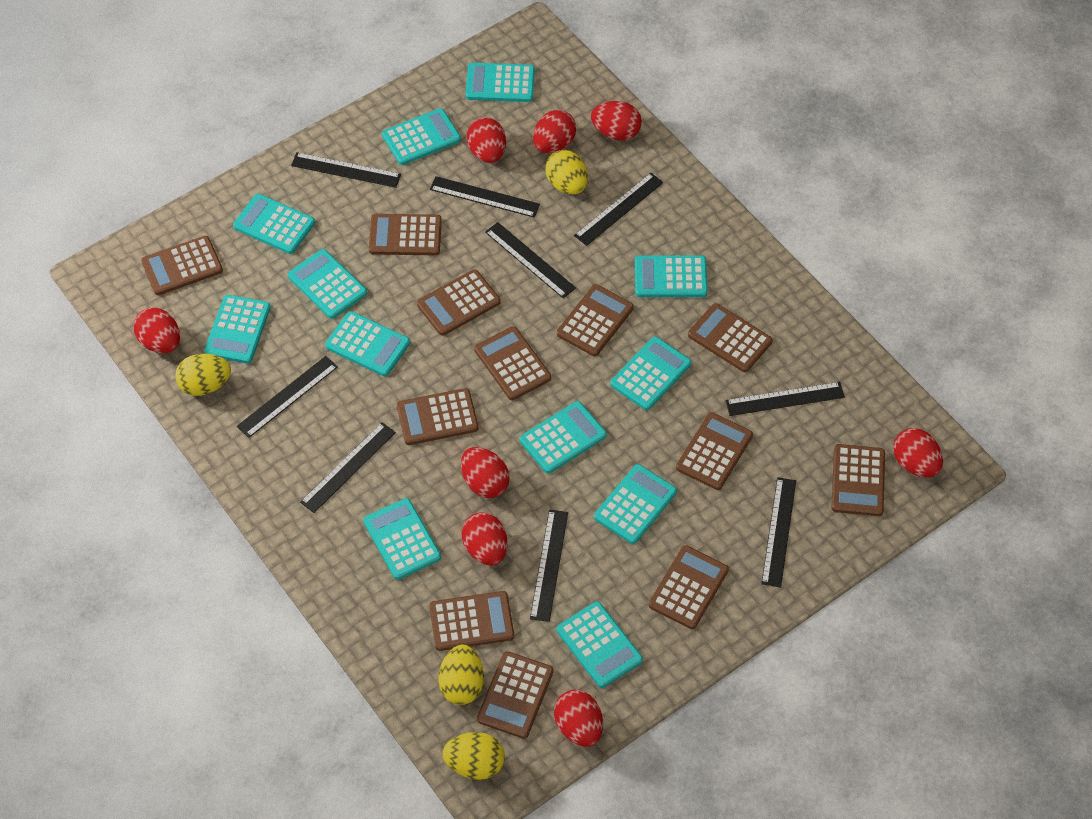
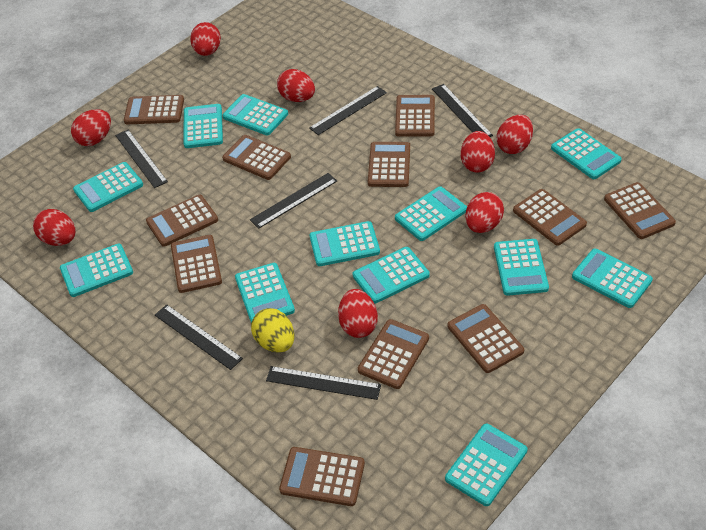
black ruler: 9 -> 6
brown calculator: 12 -> 11
yellow egg: 4 -> 1

